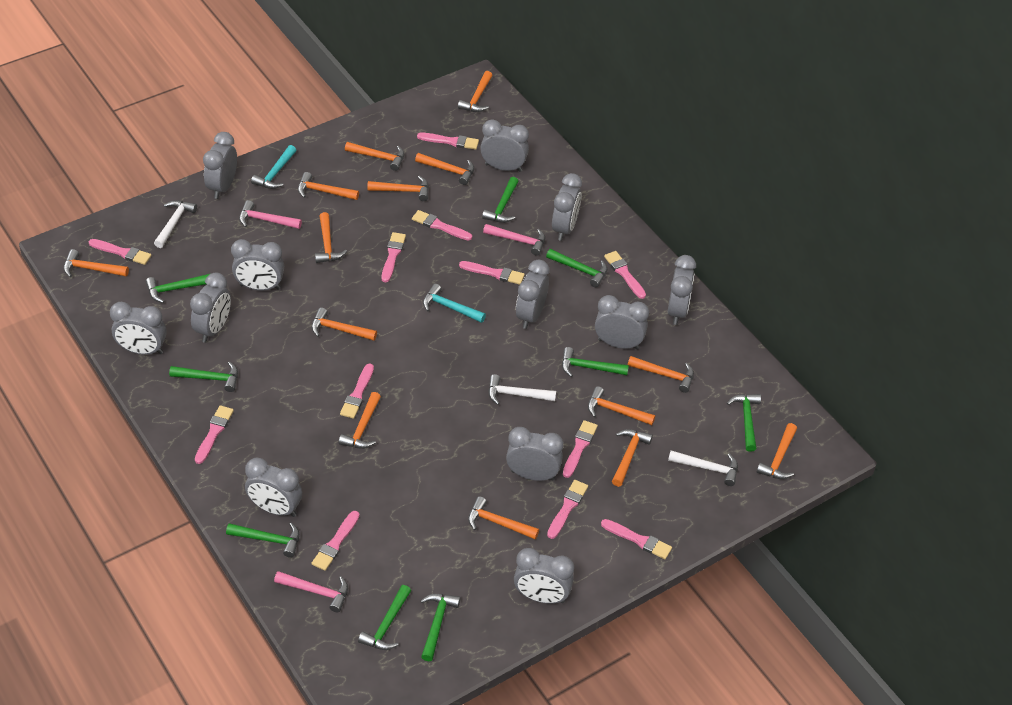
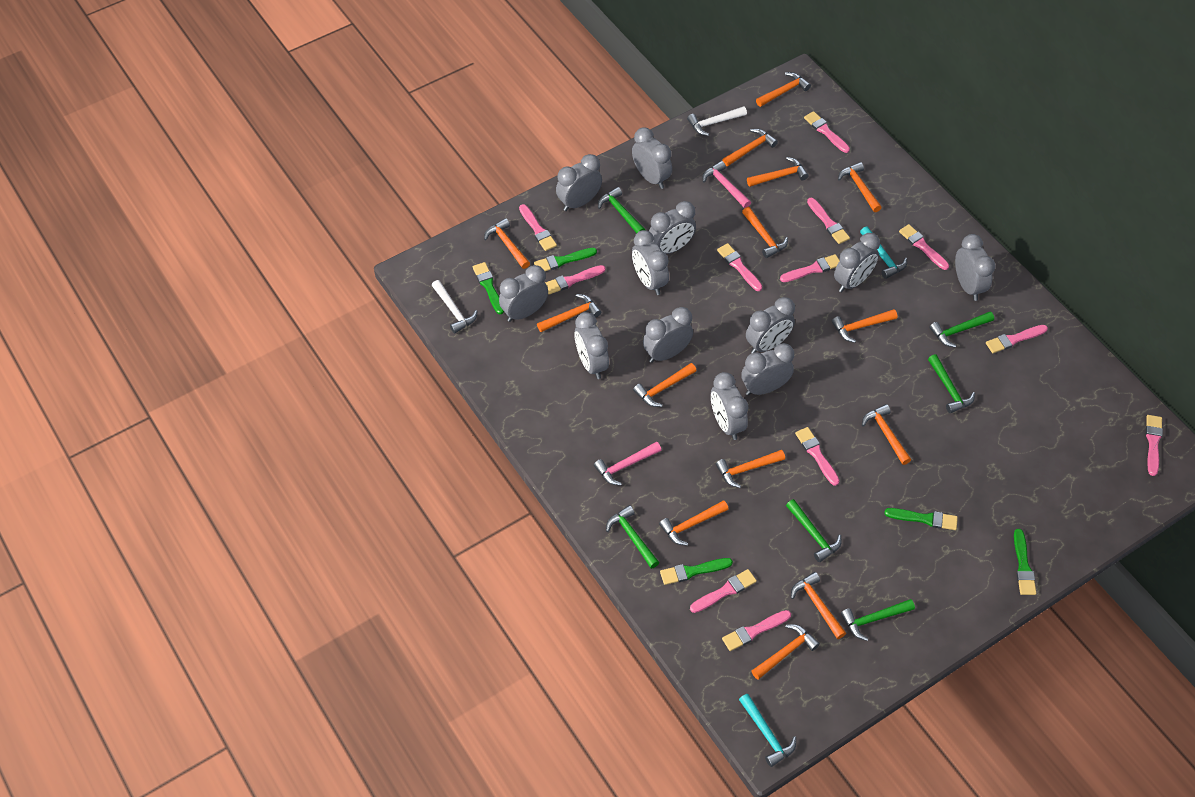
green brush: 0 -> 5
green hammer: 9 -> 6
pink hammer: 3 -> 2
white hammer: 3 -> 2

